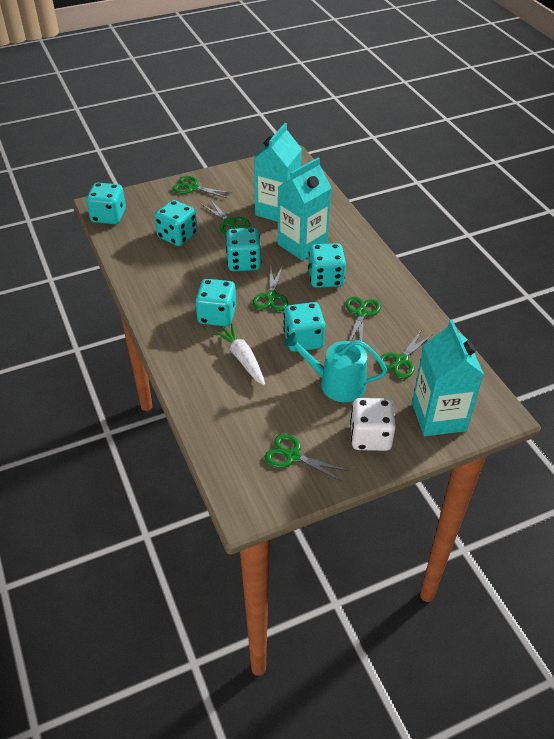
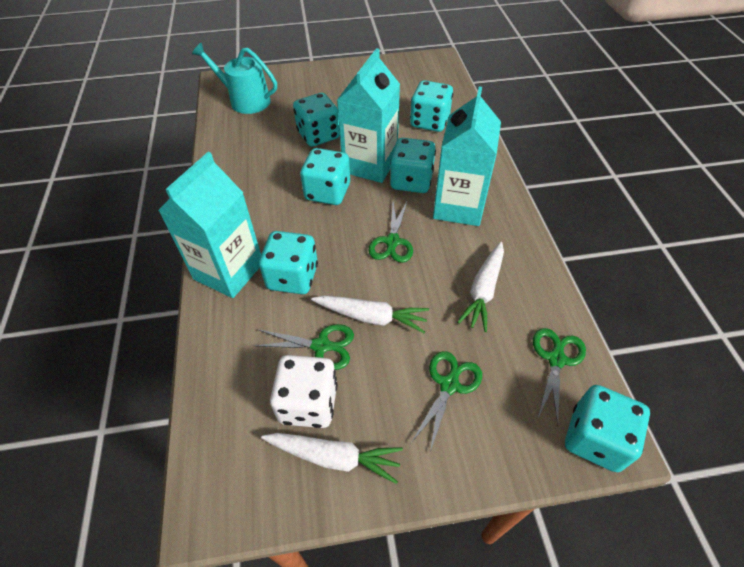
green scissors: 6 -> 4
white carrot: 1 -> 3

